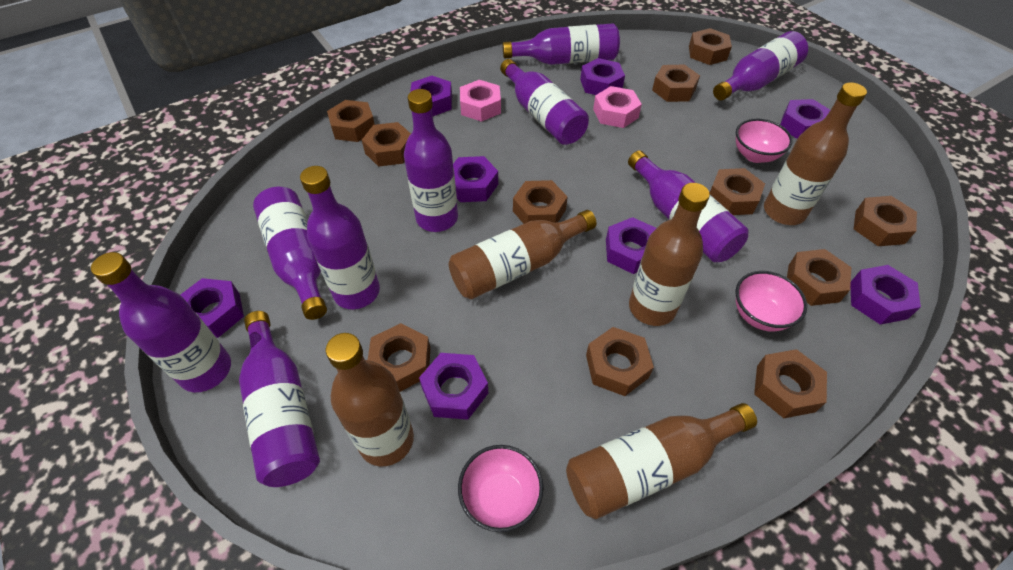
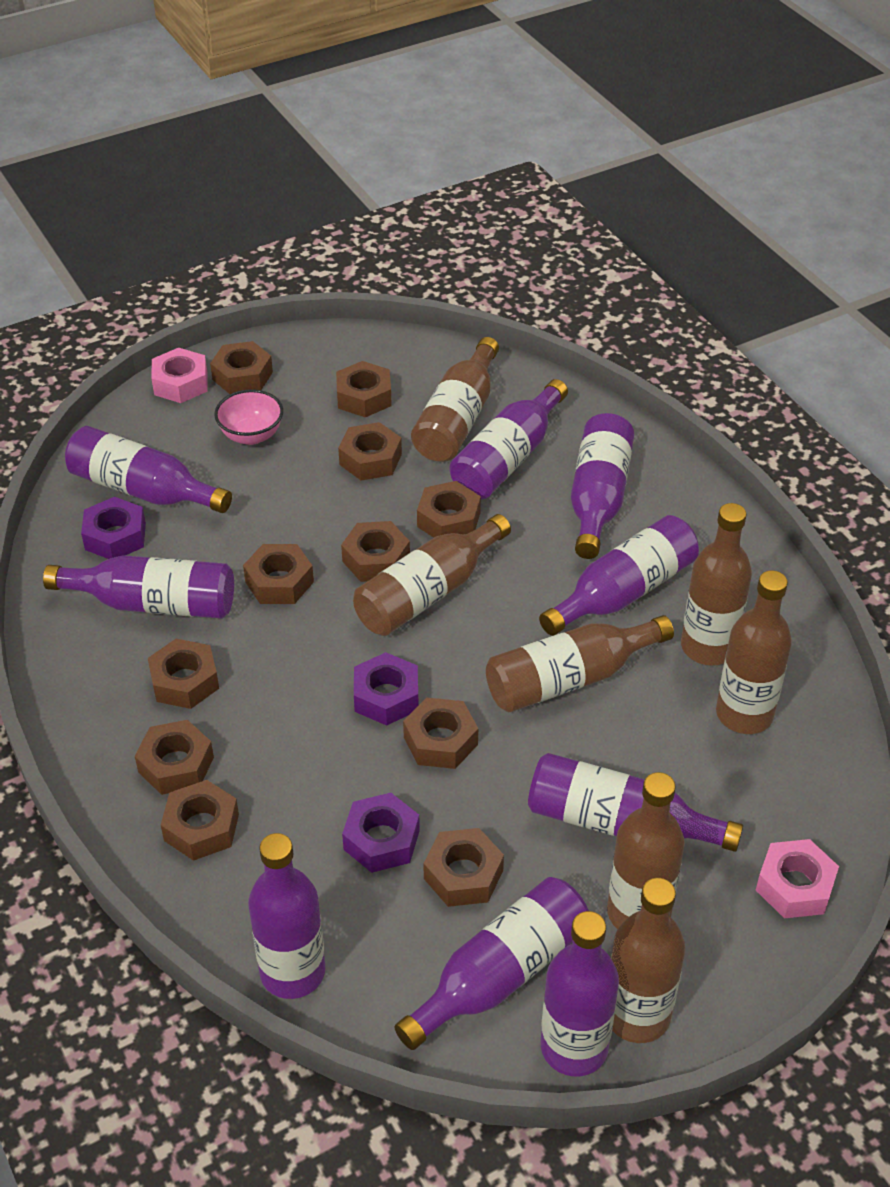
brown bottle: 5 -> 7
pink bowl: 3 -> 1
purple nut: 8 -> 3

